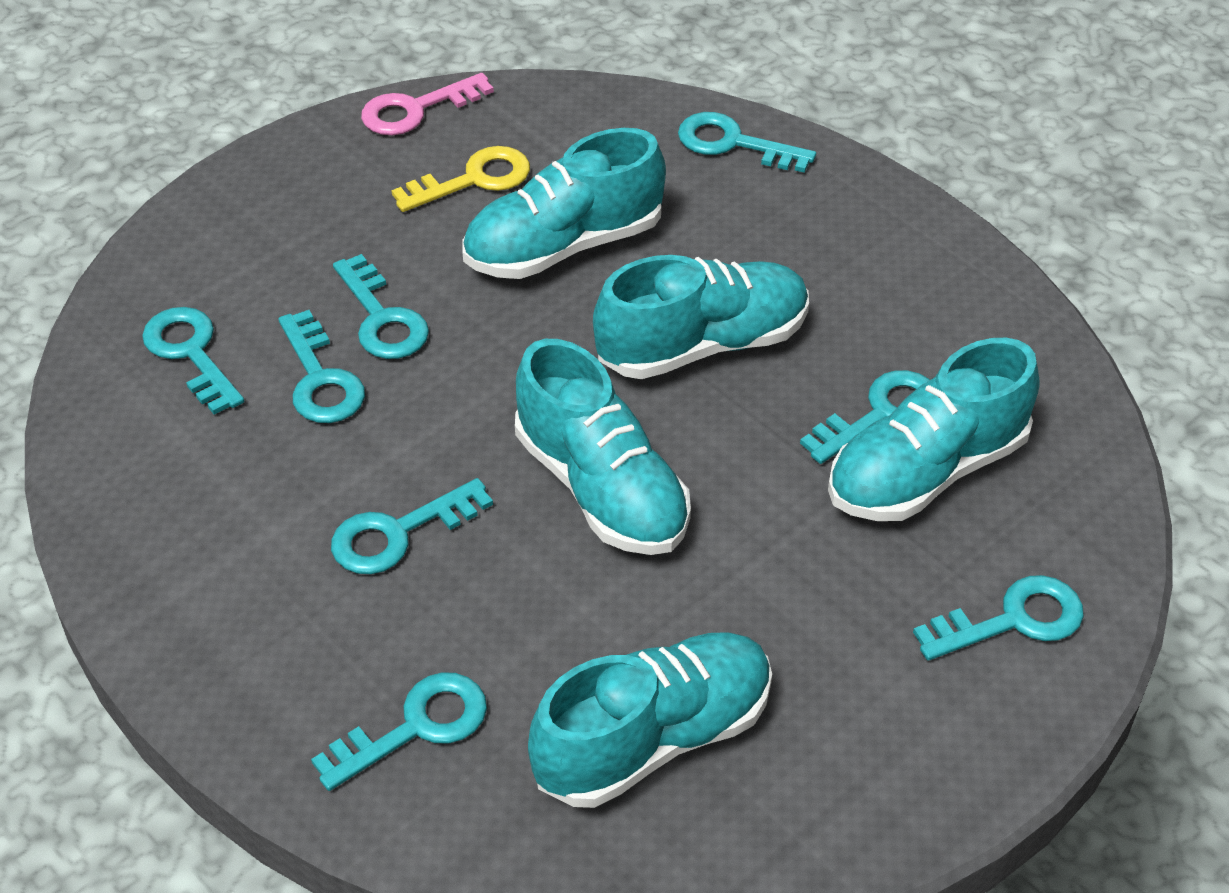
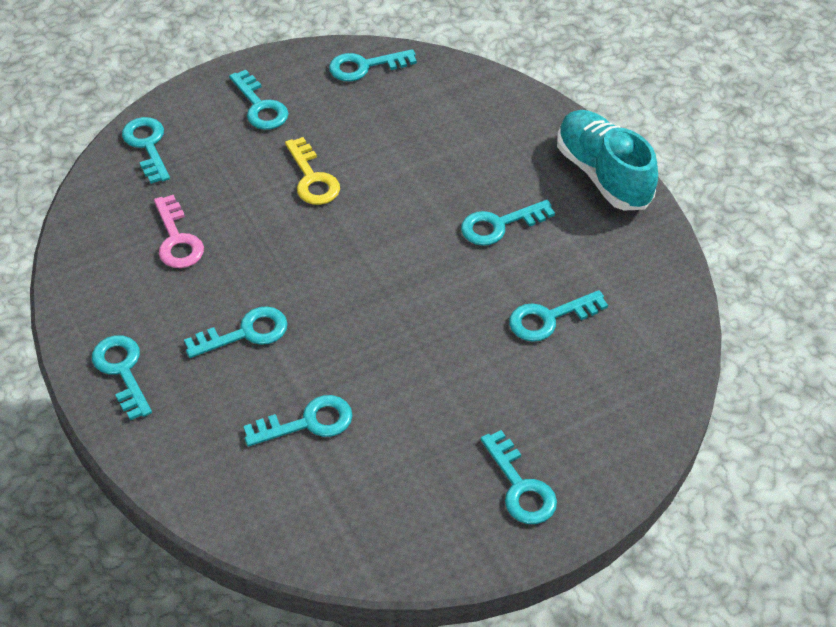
turquoise key: 8 -> 9
turquoise shoe: 5 -> 1

